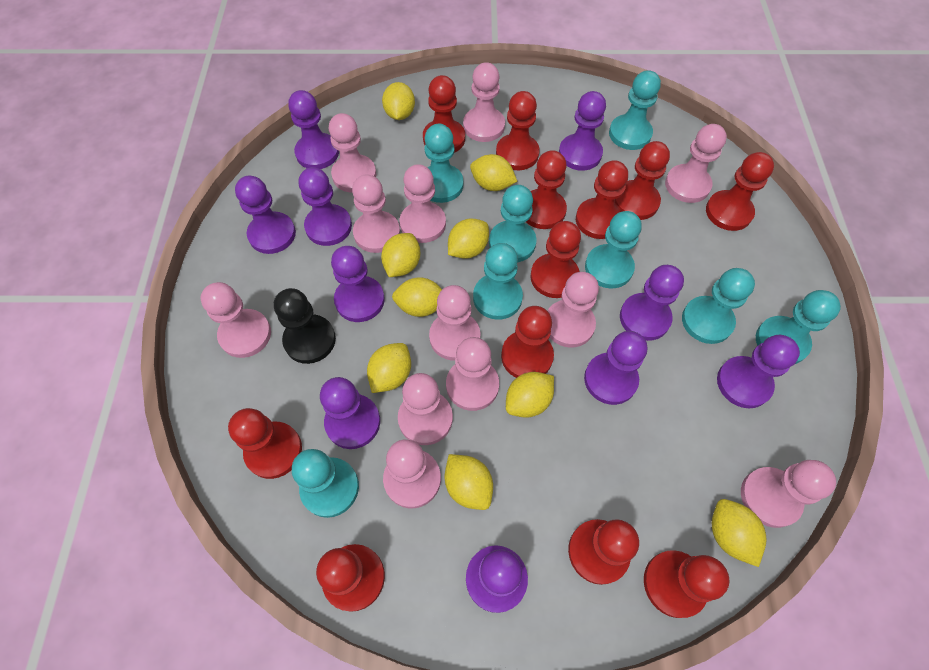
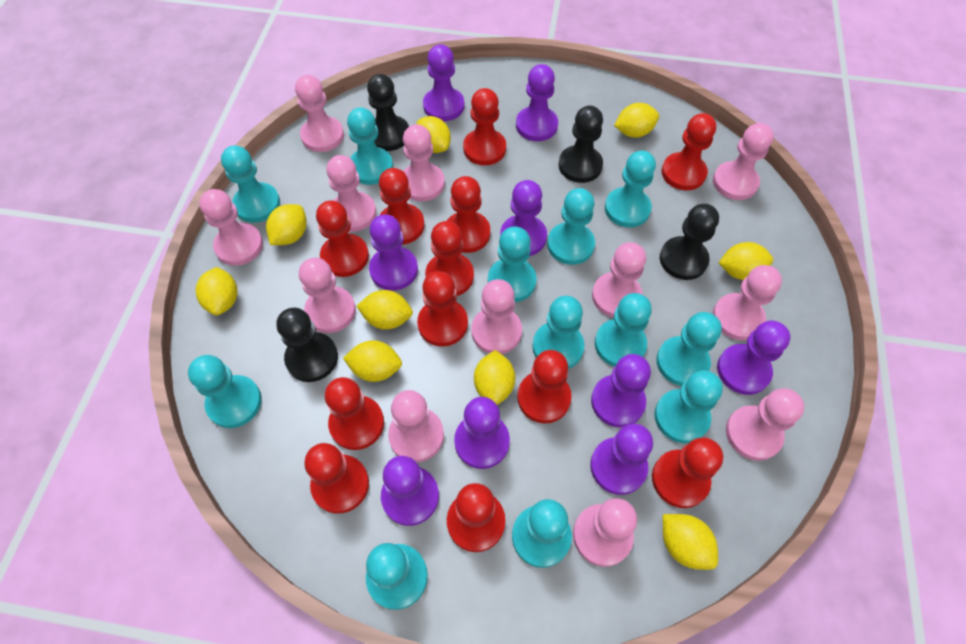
black pawn: 1 -> 4
purple pawn: 10 -> 9
turquoise pawn: 8 -> 12

